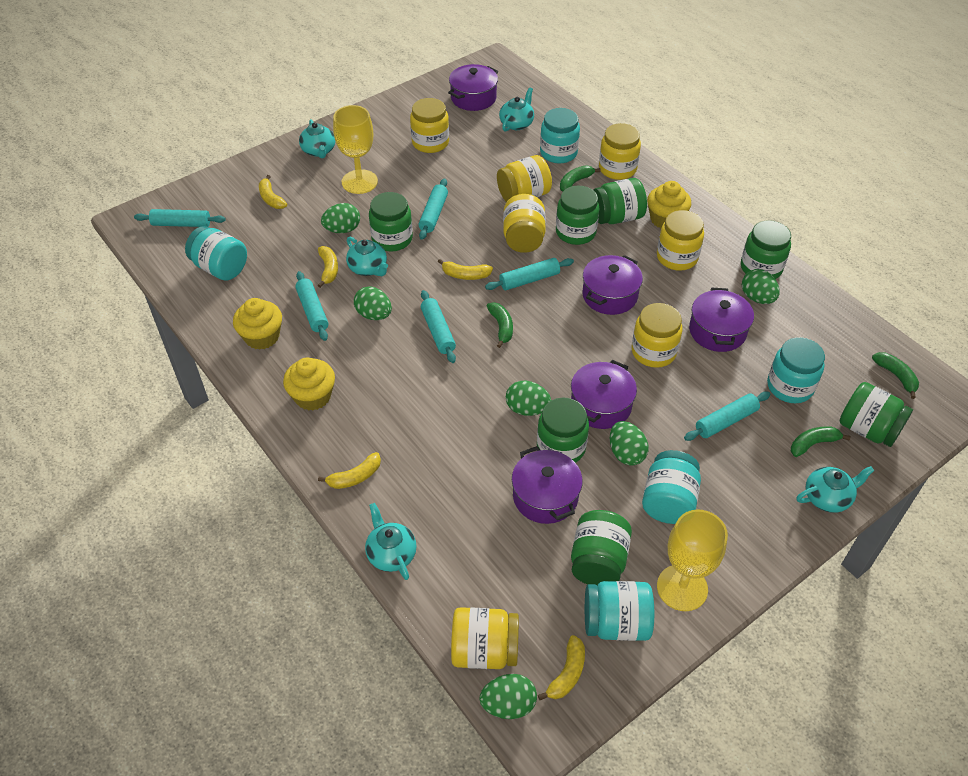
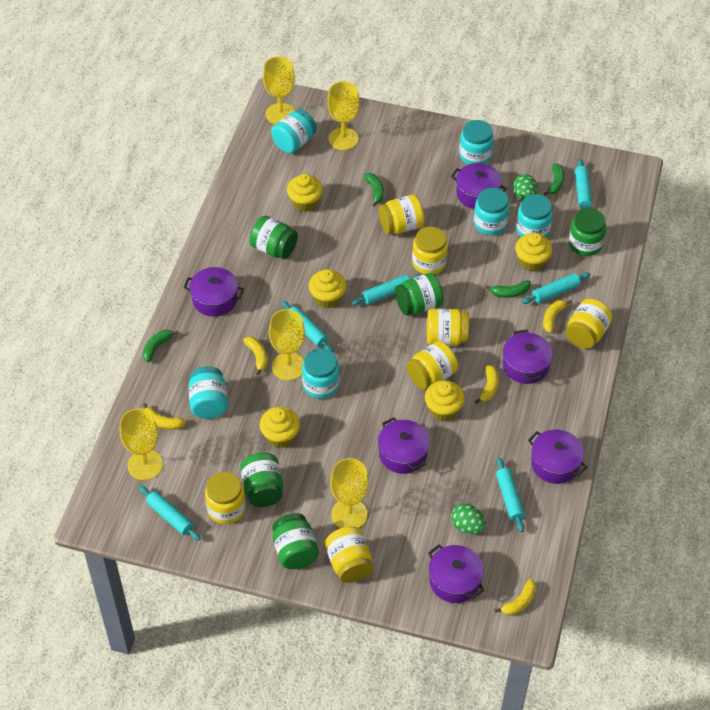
green egg: 6 -> 2
green jar: 7 -> 5
purple pot: 5 -> 6
turquoise jar: 5 -> 6
turquoise teapot: 5 -> 0
yellow cupcake: 3 -> 5
yellow goblet: 2 -> 5

